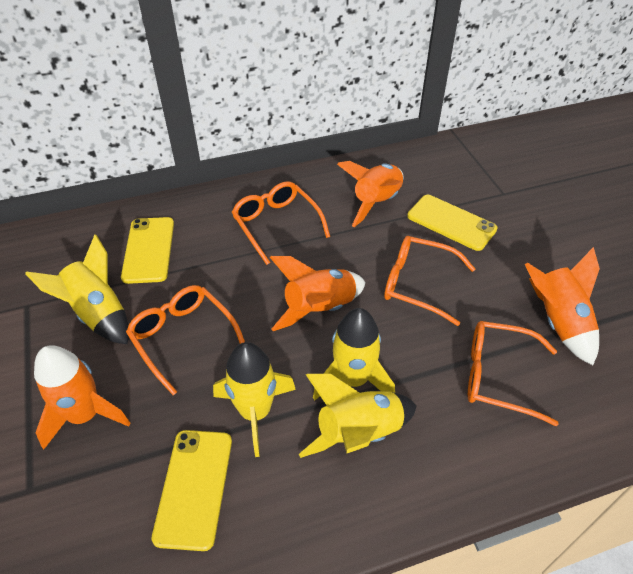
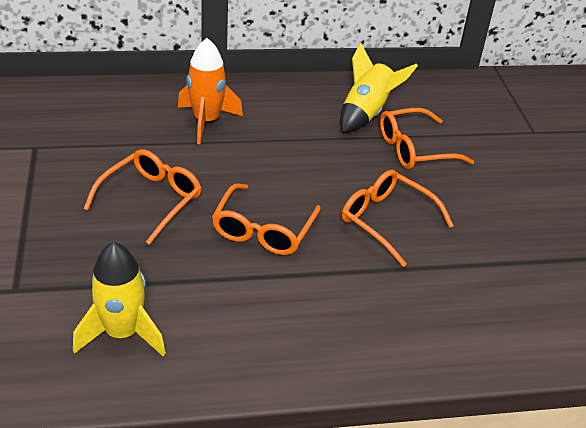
orange rocket: 4 -> 1
yellow phone: 3 -> 0
yellow rocket: 4 -> 2

